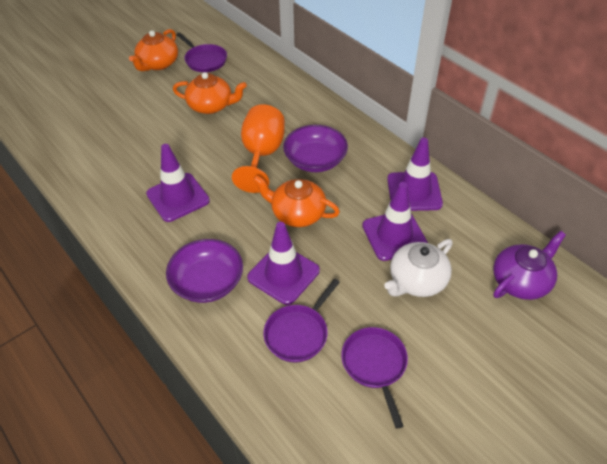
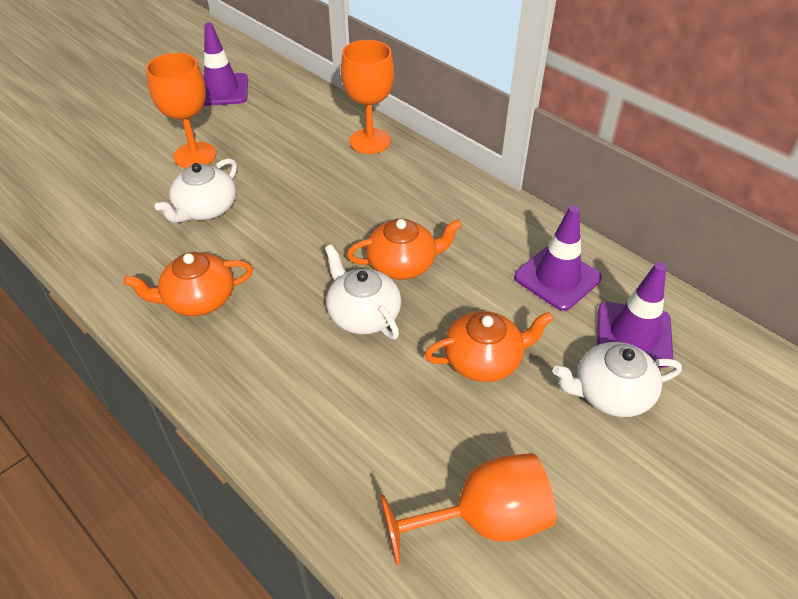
orange goblet: 1 -> 3
purple bowl: 2 -> 0
purple pan: 3 -> 0
purple teapot: 1 -> 0
purple traffic cone: 4 -> 3
white teapot: 1 -> 3

